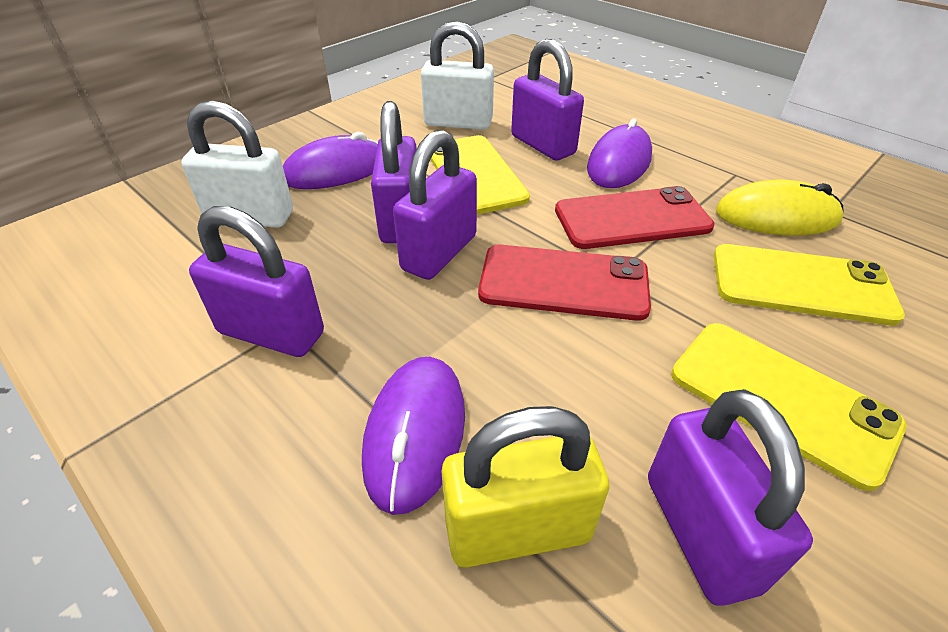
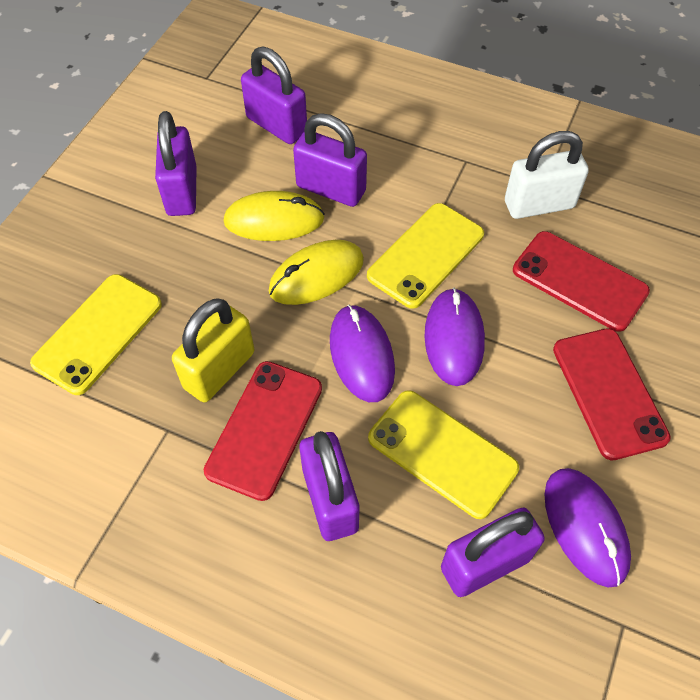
red phone: 2 -> 3
white padlock: 2 -> 1
yellow mouse: 1 -> 2

